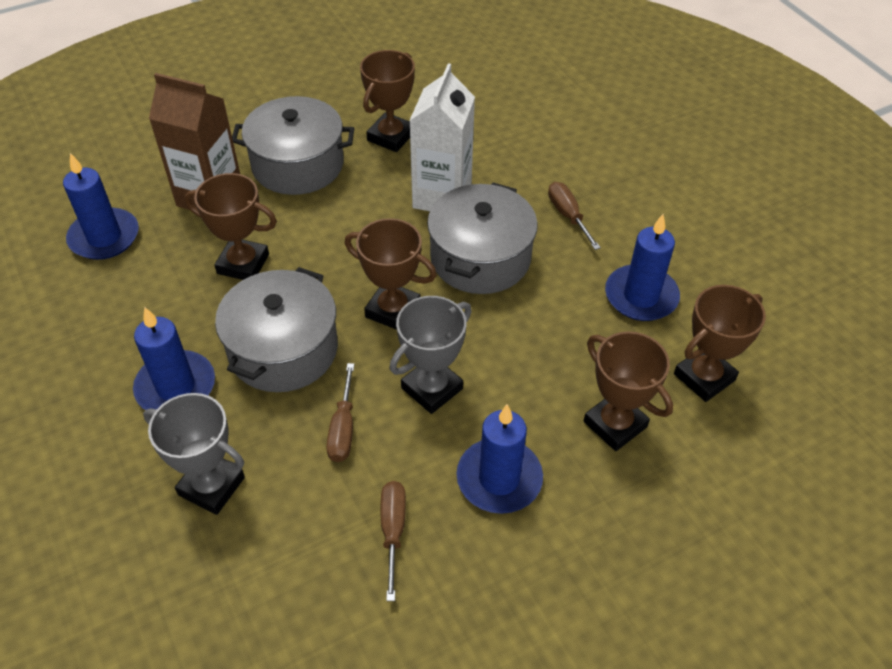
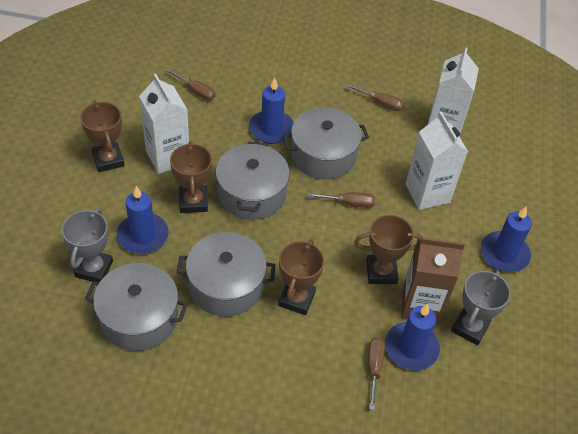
brown screwdriver: 3 -> 4
brown trophy: 5 -> 4
grey pot: 3 -> 4
white carton: 1 -> 3

